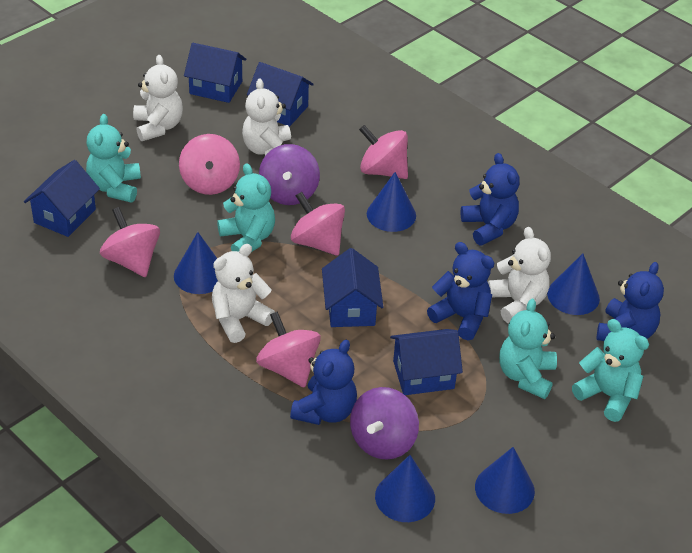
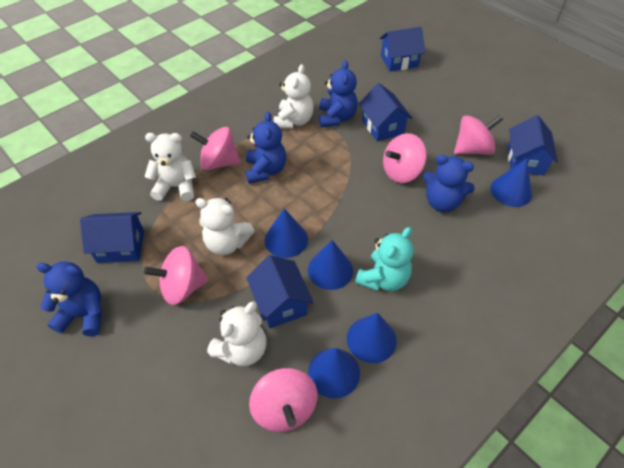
purple spinning top: 2 -> 0
turquoise teddy bear: 4 -> 1

